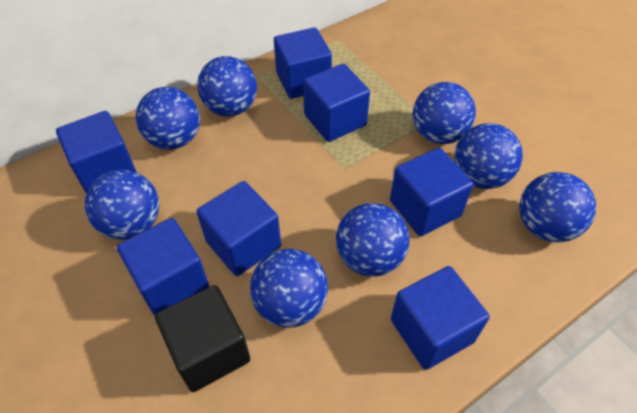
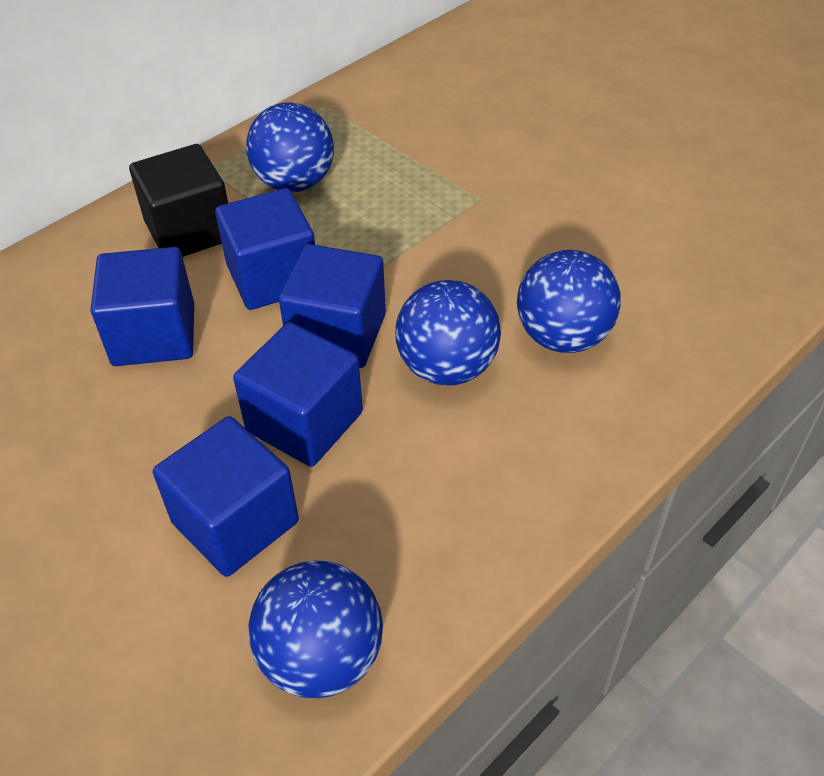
blue ball: 8 -> 4
blue cube: 7 -> 5

